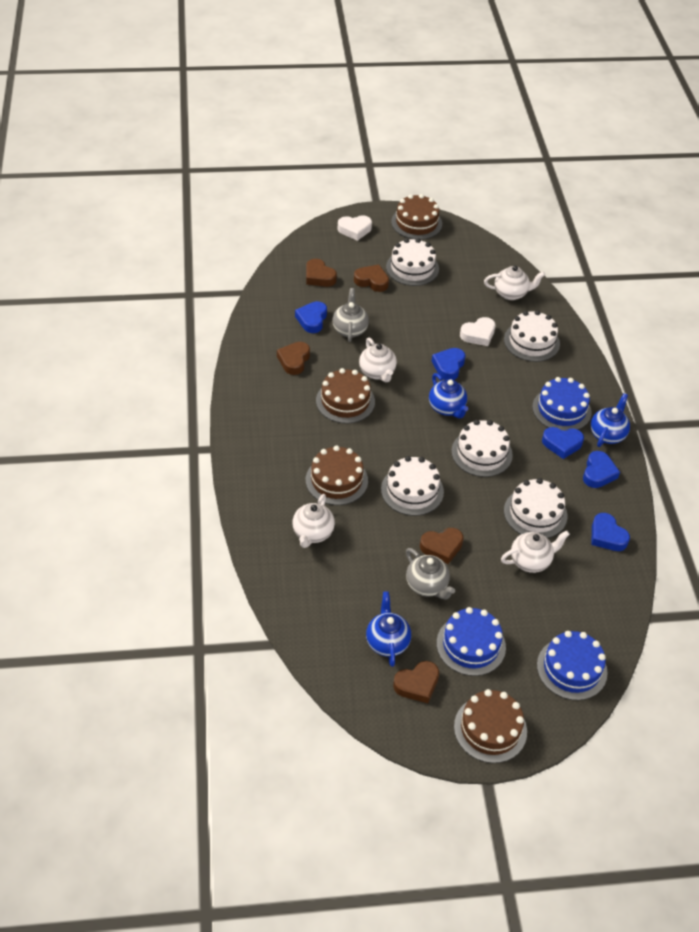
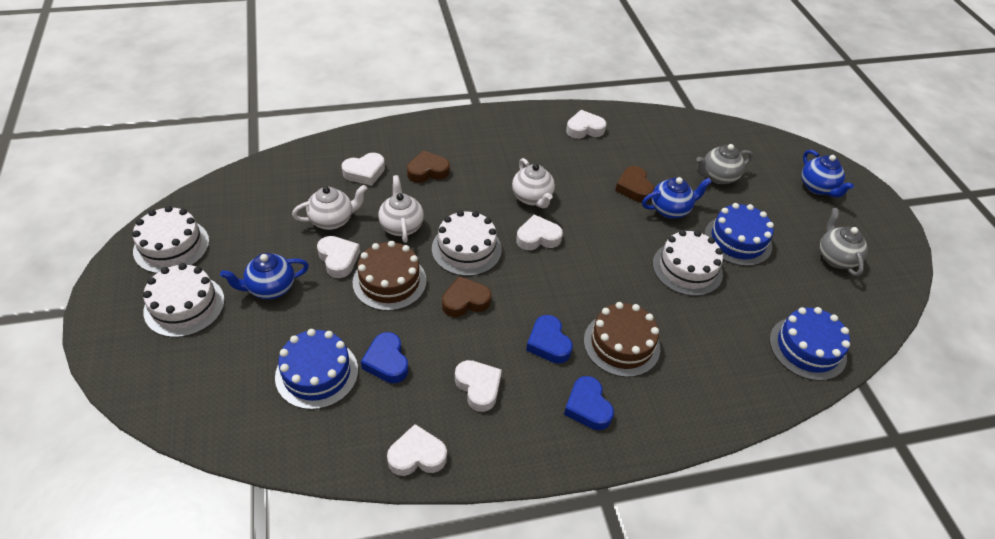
blue heart: 5 -> 3
brown cake: 4 -> 2
brown heart: 5 -> 3
white cake: 5 -> 4
white heart: 2 -> 6
white teapot: 4 -> 3

